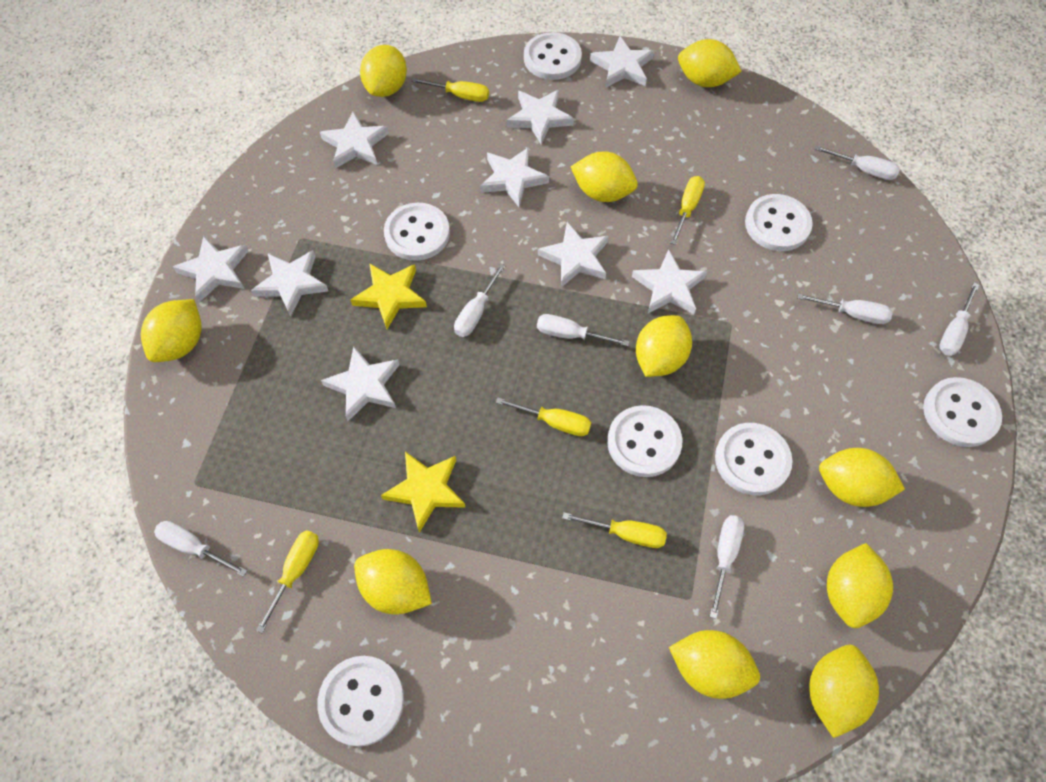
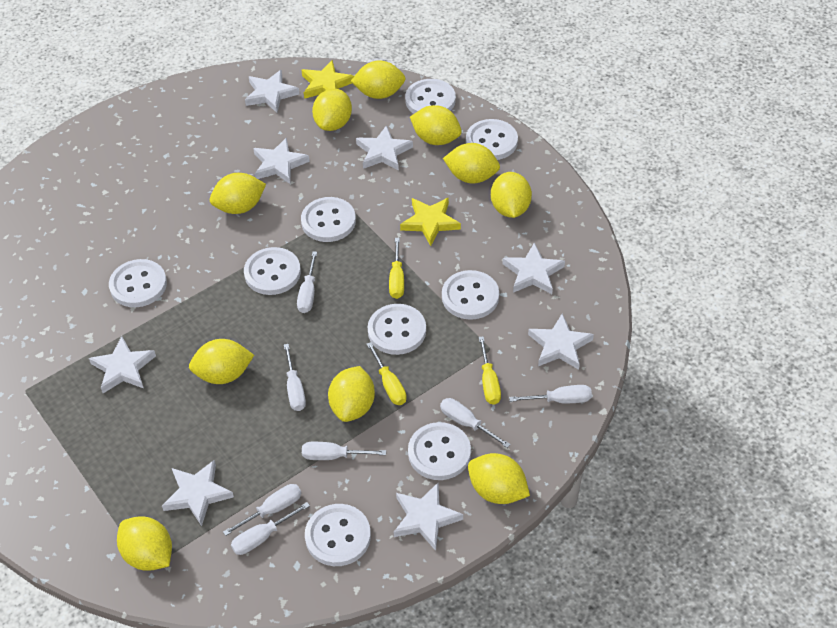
white button: 7 -> 9
white star: 9 -> 8
yellow screwdriver: 5 -> 3

